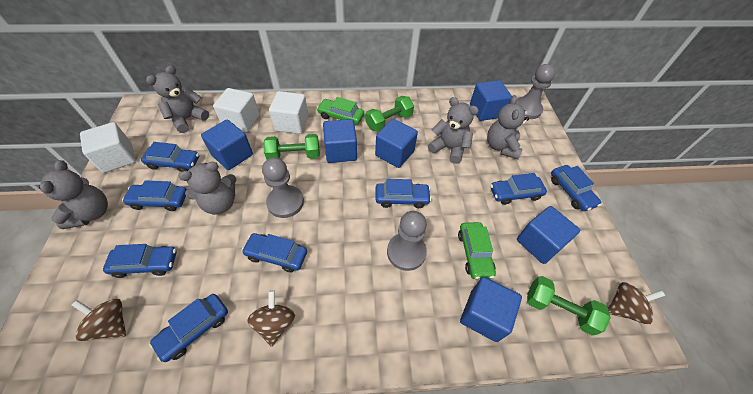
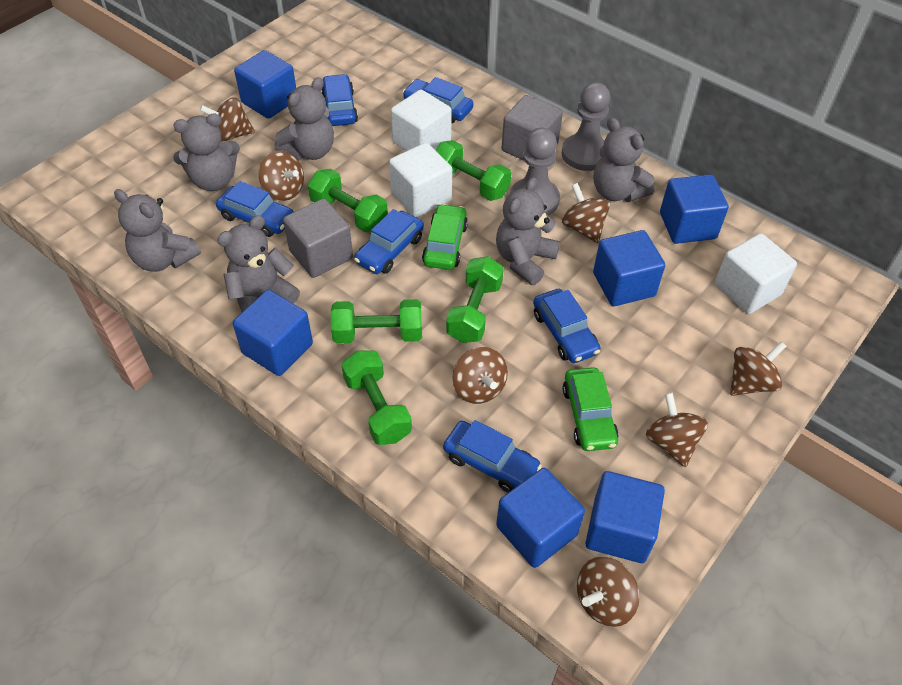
blue car: 8 -> 6
brown spinning top: 3 -> 7
green dumbbell: 3 -> 5
grey cube: 0 -> 2
grey pawn: 3 -> 2
grey teddy bear: 5 -> 6

